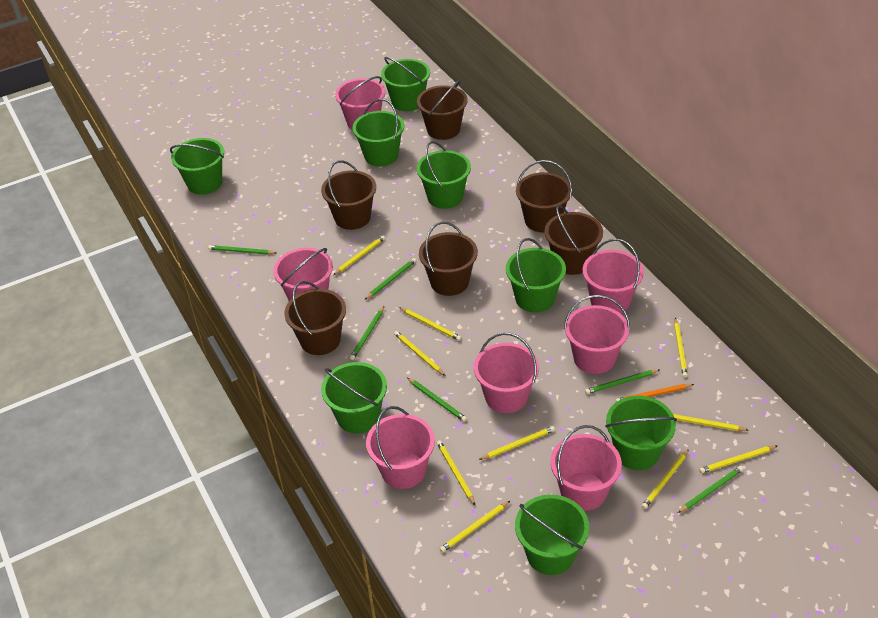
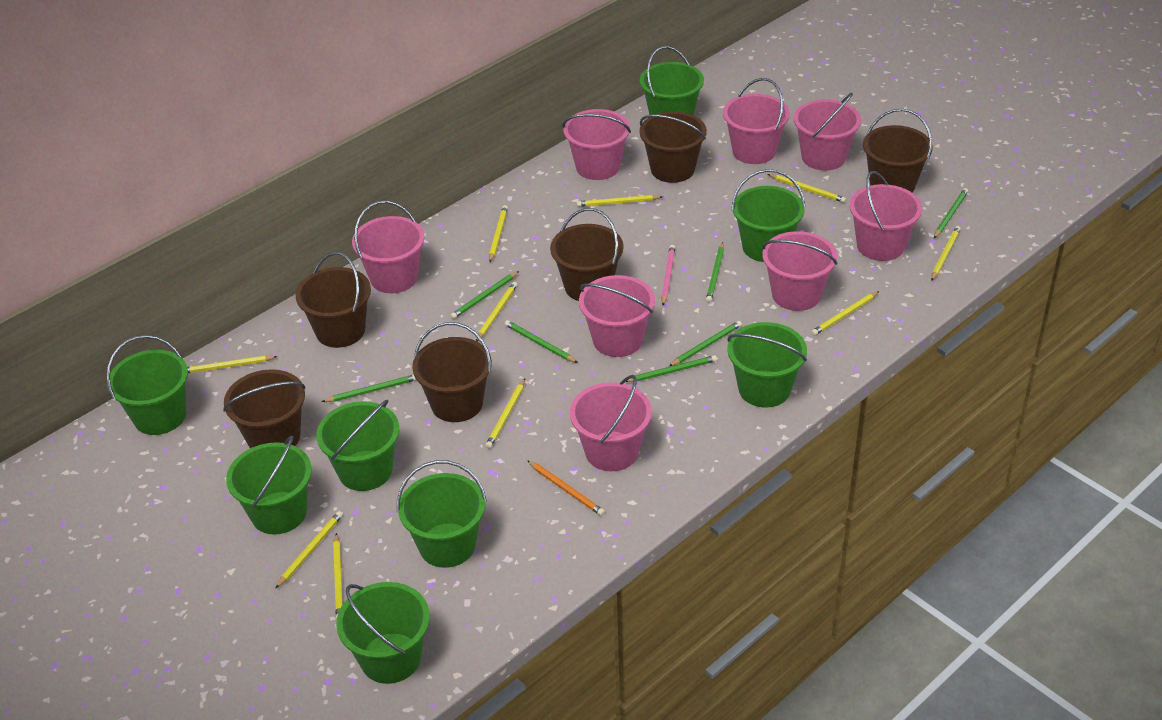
green pencil: 6 -> 7
pink bucket: 7 -> 8
pink pencil: 0 -> 1

